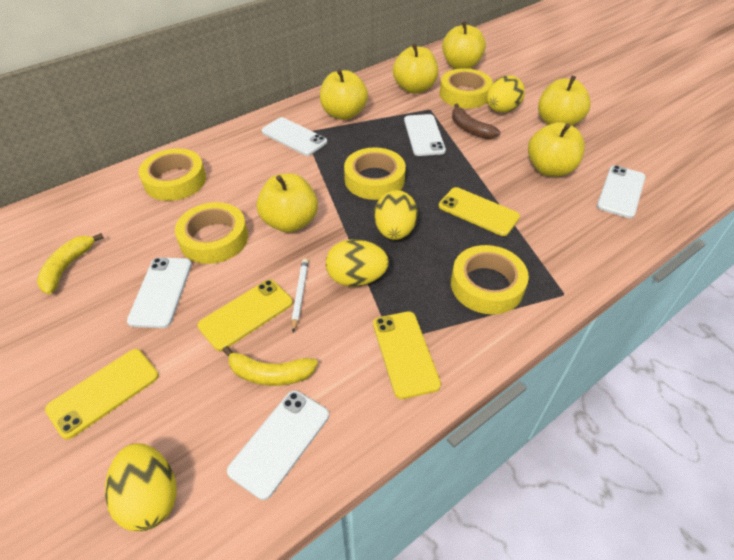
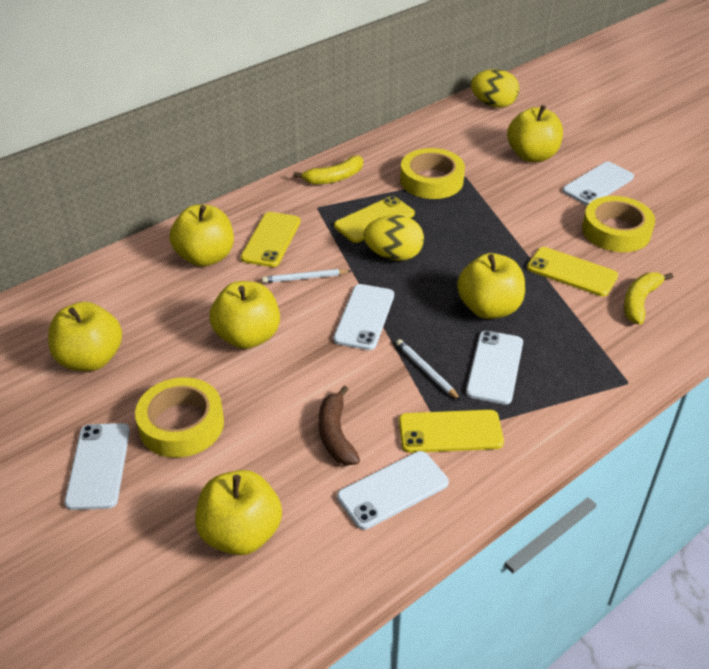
white pencil: 1 -> 2
yellow egg: 4 -> 2
yellow tape: 5 -> 3

